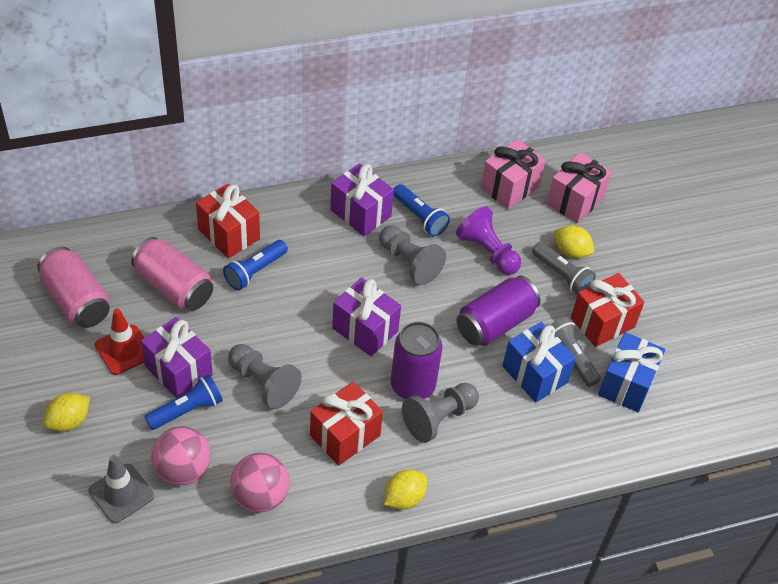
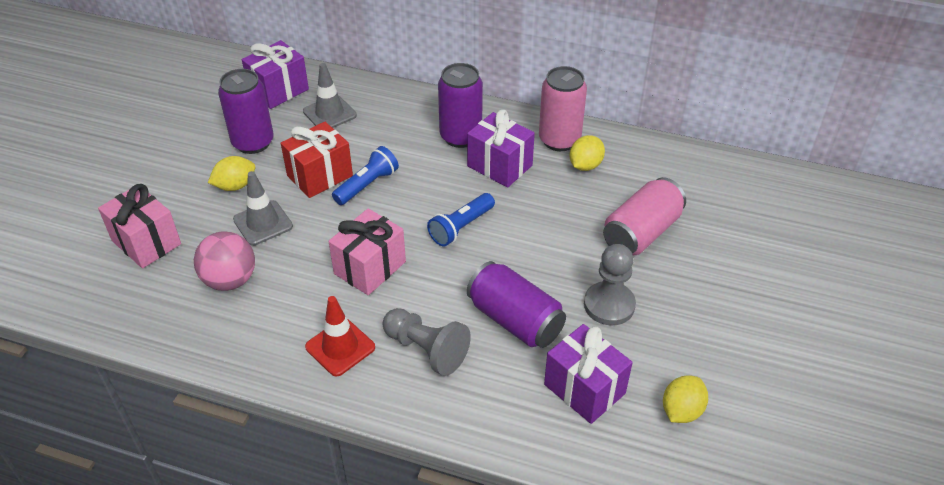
blue flashlight: 3 -> 2
blue gift: 2 -> 0
grey flashlight: 2 -> 0
grey pawn: 3 -> 2
grey traffic cone: 1 -> 2
pink ball: 2 -> 1
purple can: 2 -> 3
purple pawn: 1 -> 0
red gift: 3 -> 1

